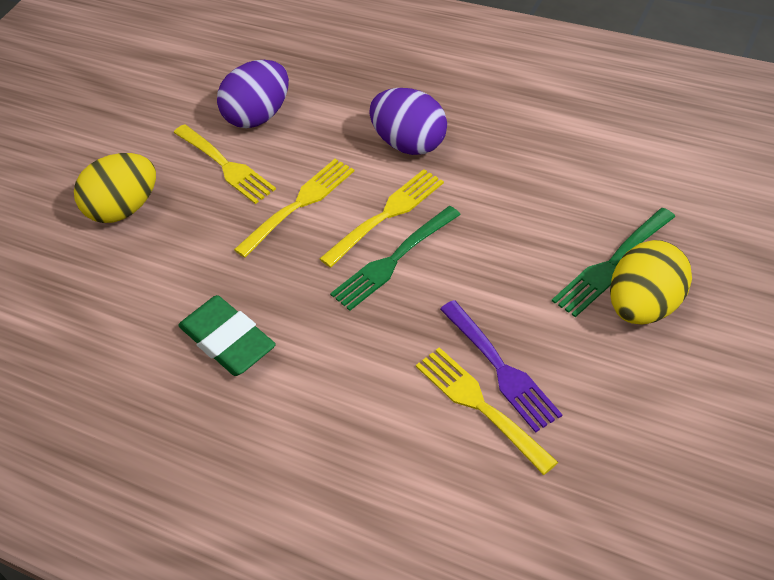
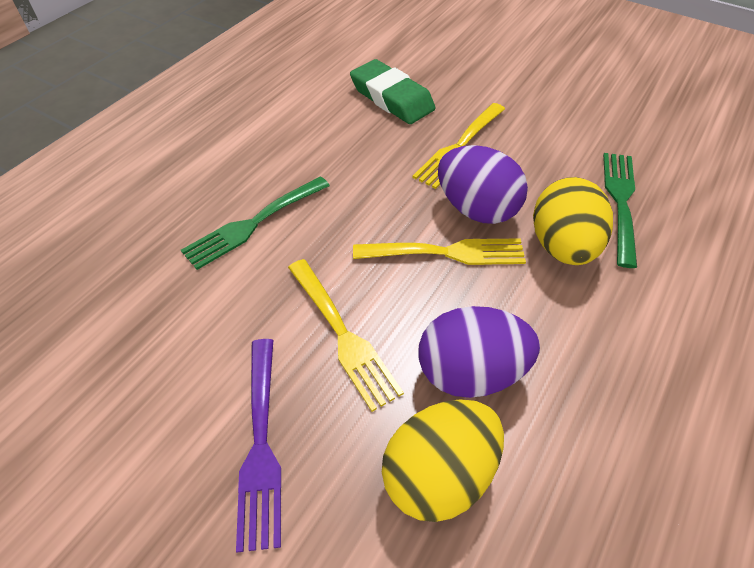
yellow fork: 4 -> 3

